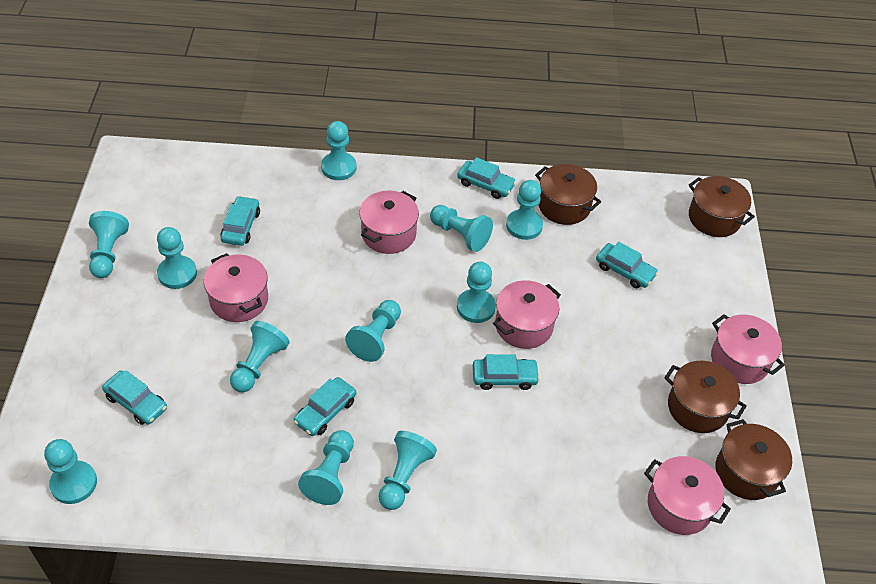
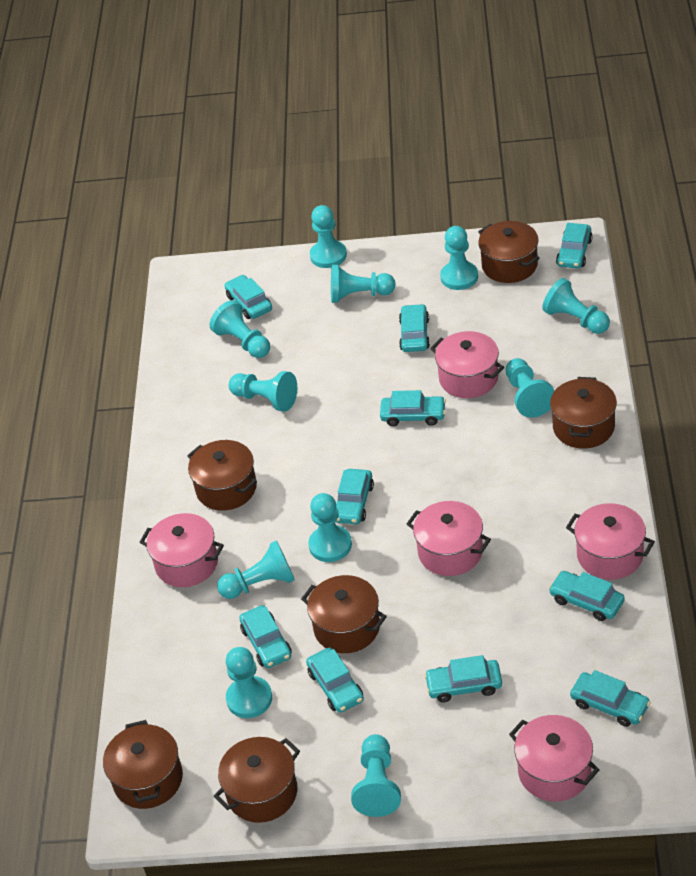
brown pot: 4 -> 6
turquoise car: 6 -> 10

